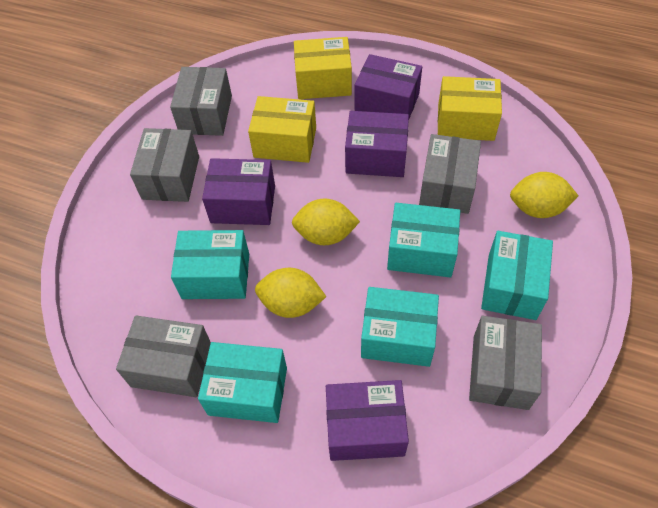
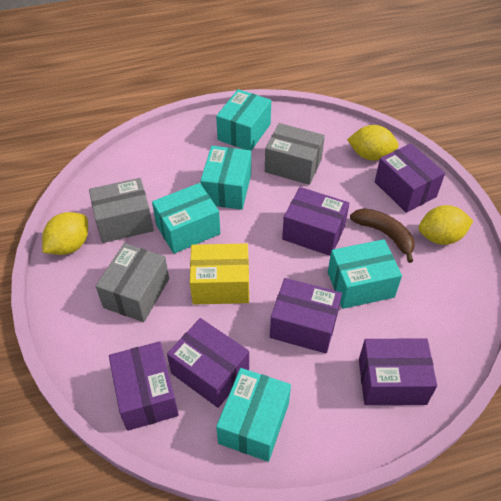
brown banana: 0 -> 1
grey box: 5 -> 3
purple box: 4 -> 6
yellow box: 3 -> 1

